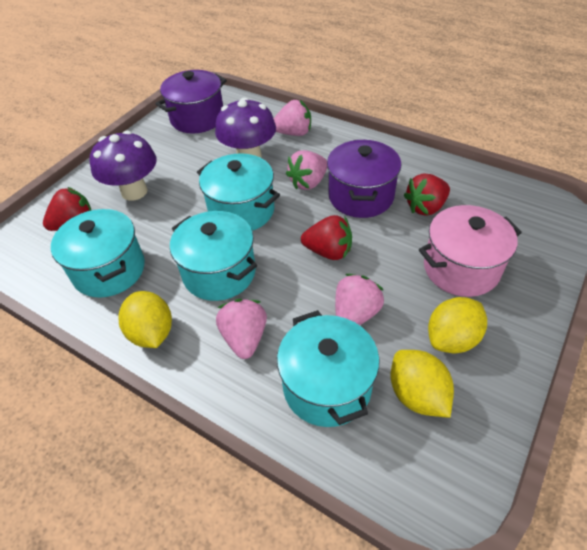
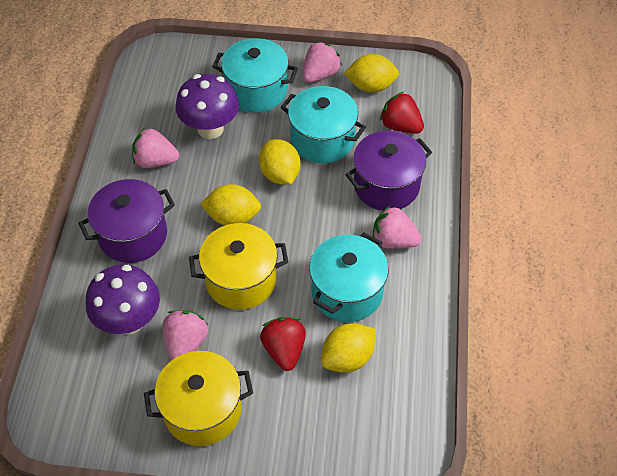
pink pot: 1 -> 0
red strawberry: 3 -> 2
turquoise pot: 4 -> 3
yellow lemon: 3 -> 4
yellow pot: 0 -> 2

